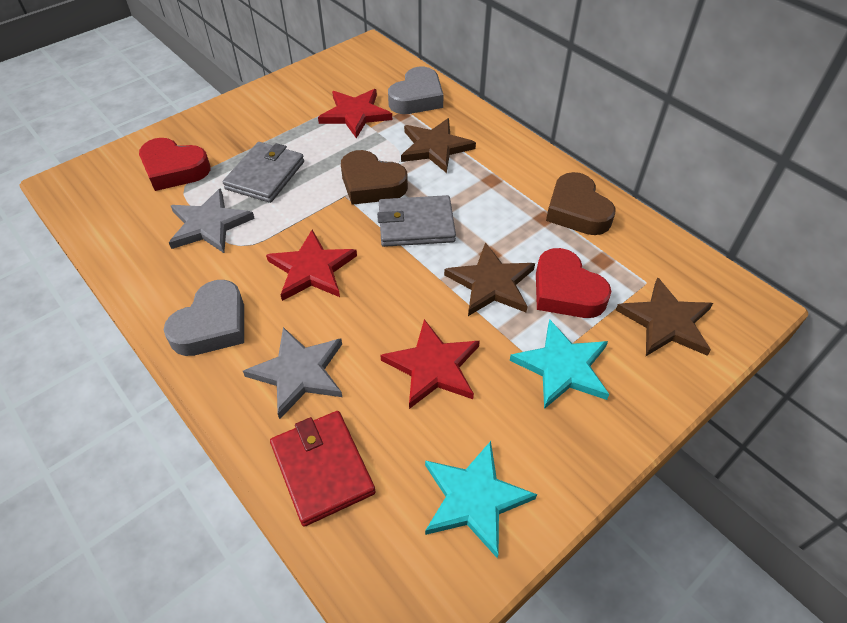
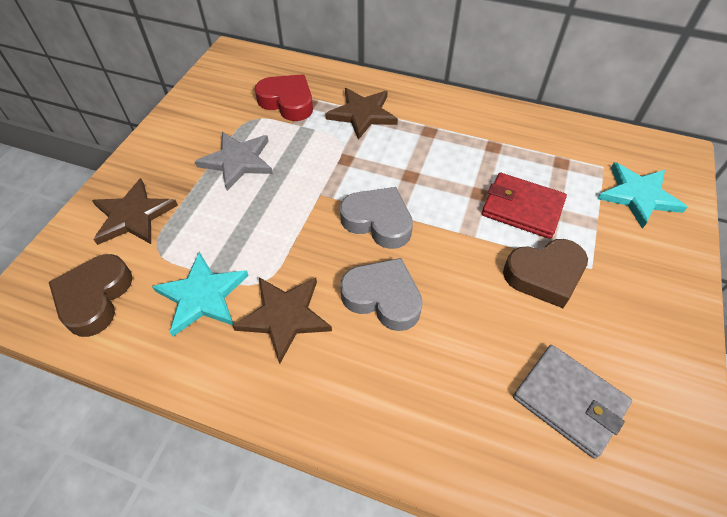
grey star: 2 -> 1
grey wallet: 2 -> 1
red heart: 2 -> 1
red star: 3 -> 0

